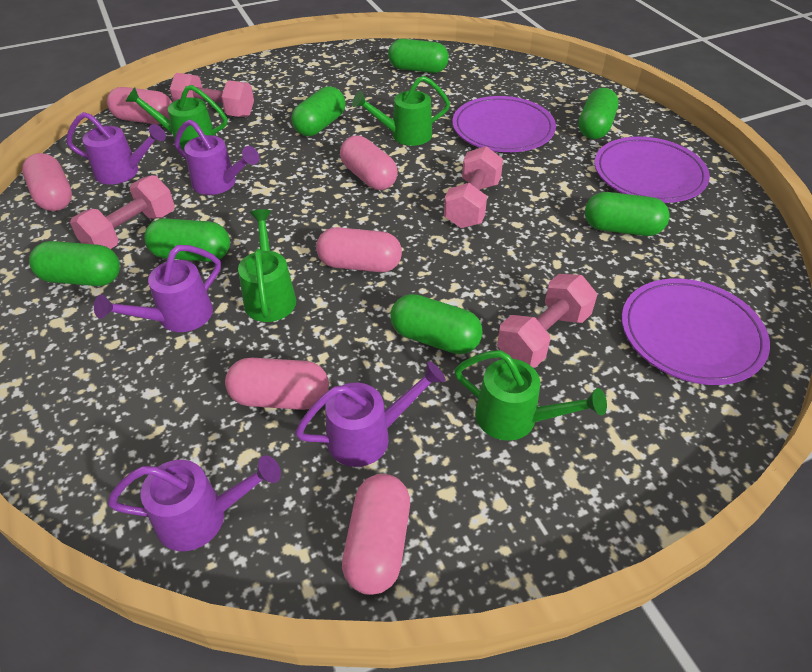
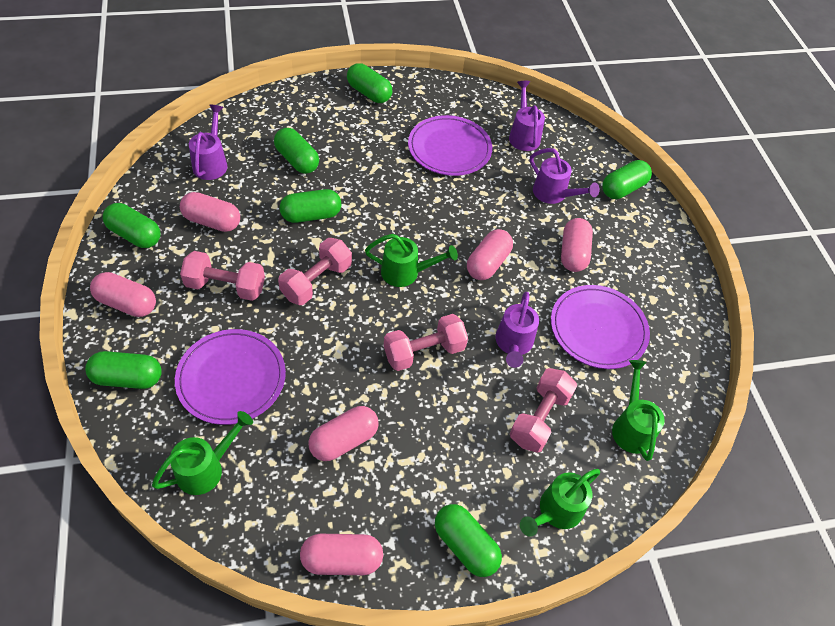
purple watering can: 5 -> 4

